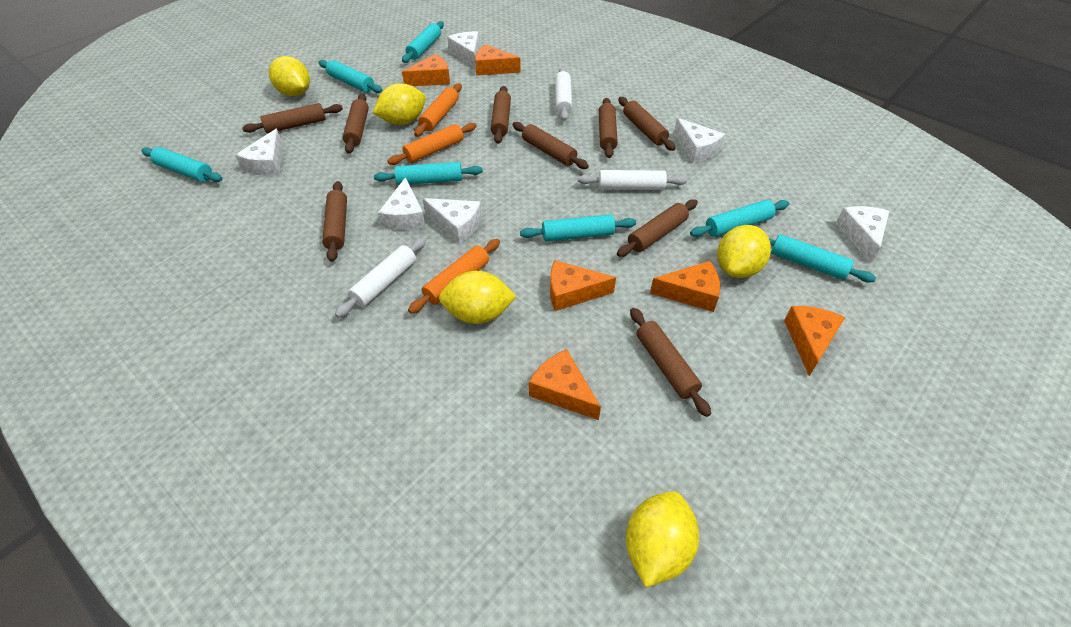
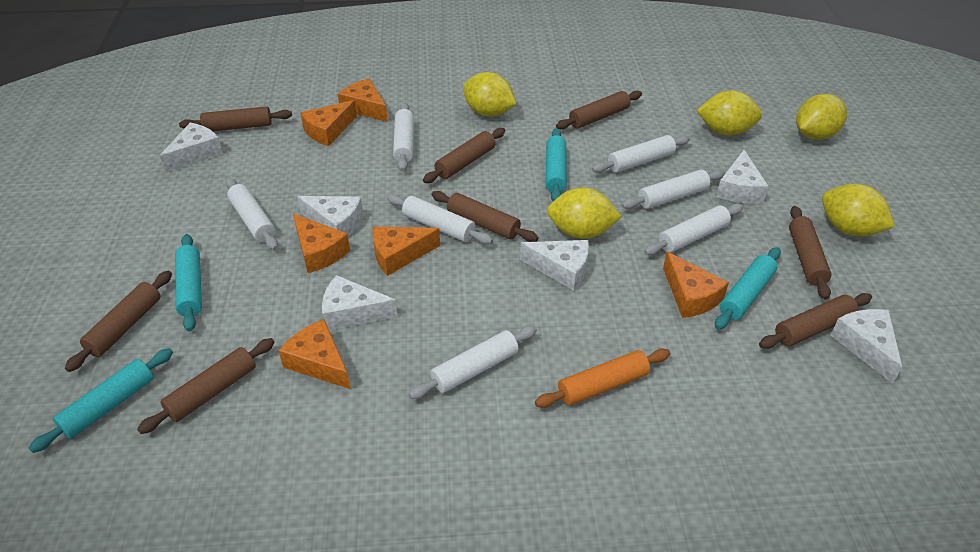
brown rolling pin: 9 -> 8
orange rolling pin: 3 -> 1
turquoise rolling pin: 7 -> 4
white rolling pin: 3 -> 7

